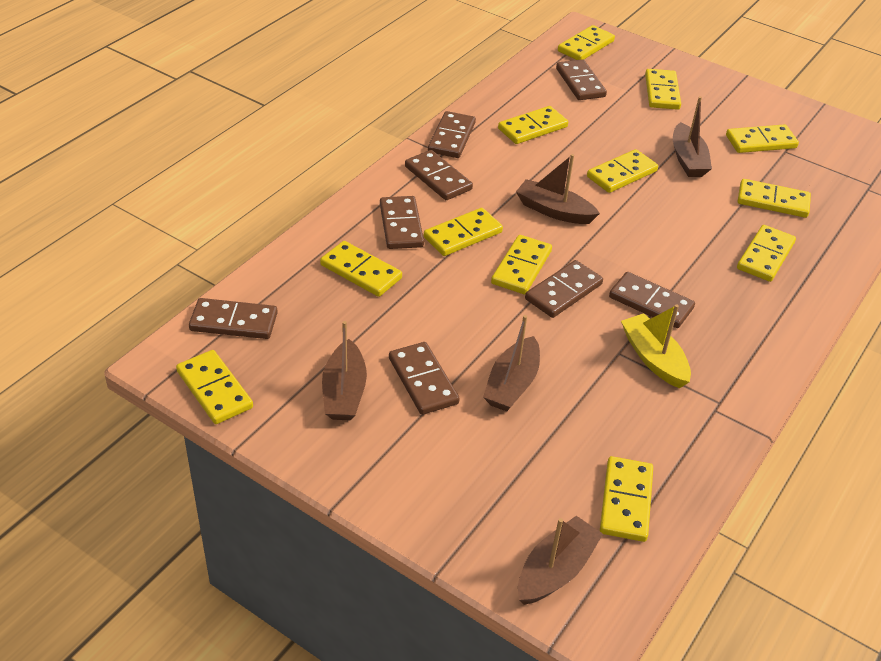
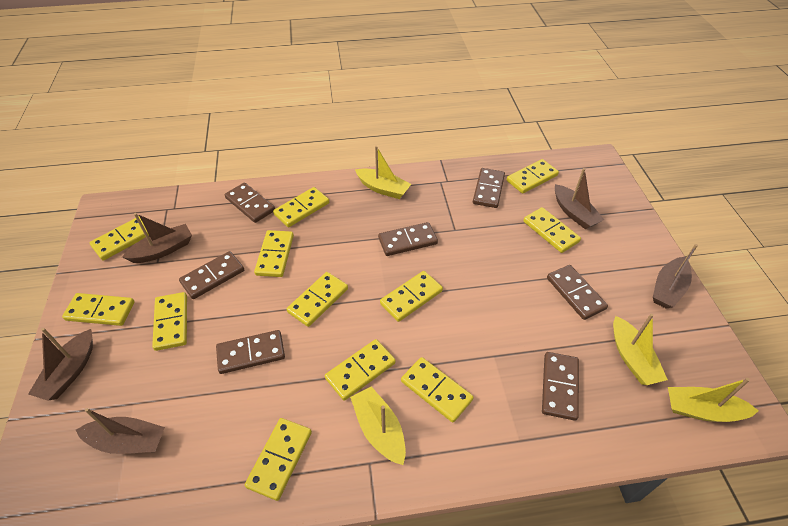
brown domino: 8 -> 7
yellow boat: 1 -> 4

